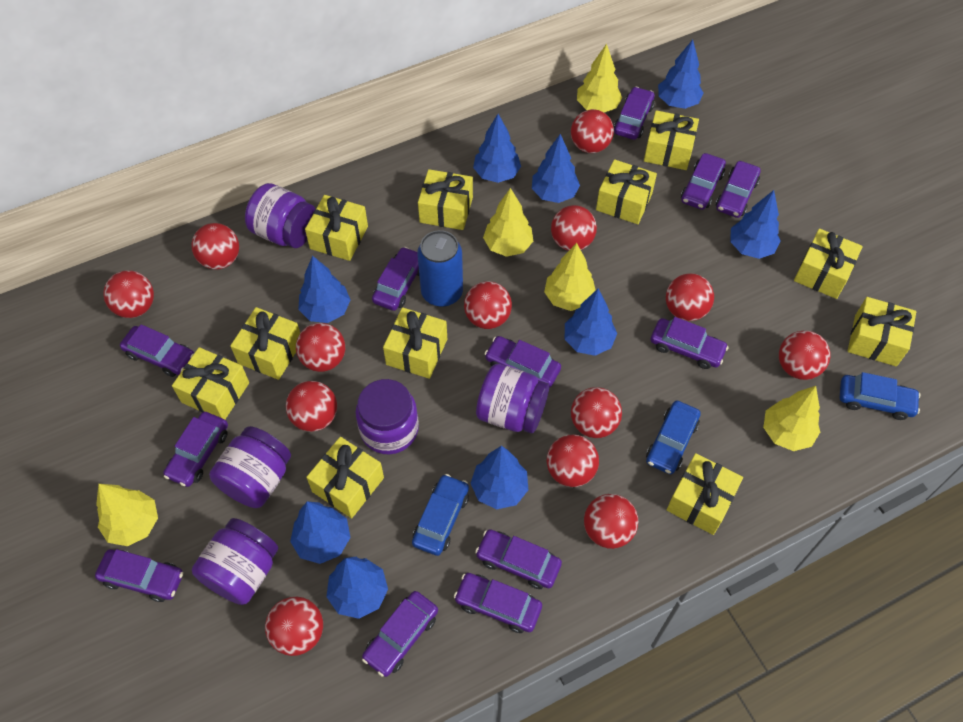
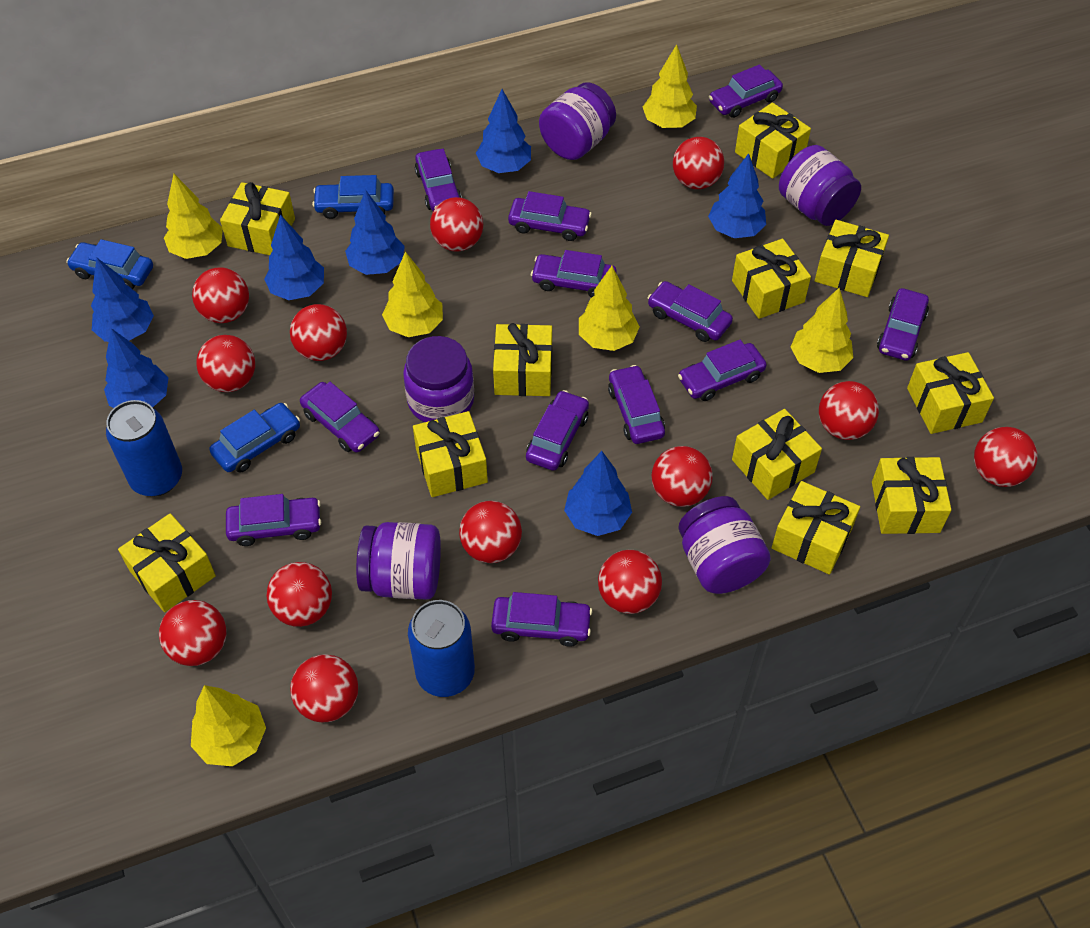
blue can: 1 -> 2
blue tree: 9 -> 7
yellow tree: 5 -> 6

